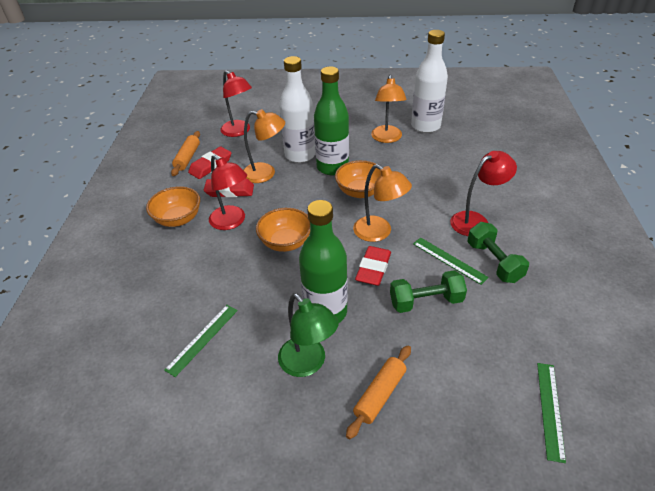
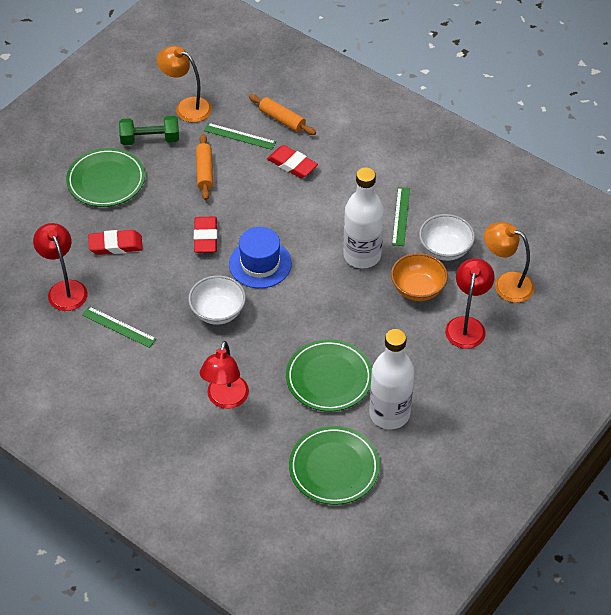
blue hat: 0 -> 1
green bottle: 2 -> 0
green dumbbell: 2 -> 1
green lamp: 1 -> 0
green plate: 0 -> 3
orange bowl: 3 -> 1
orange lamp: 3 -> 2
white bowl: 0 -> 2

